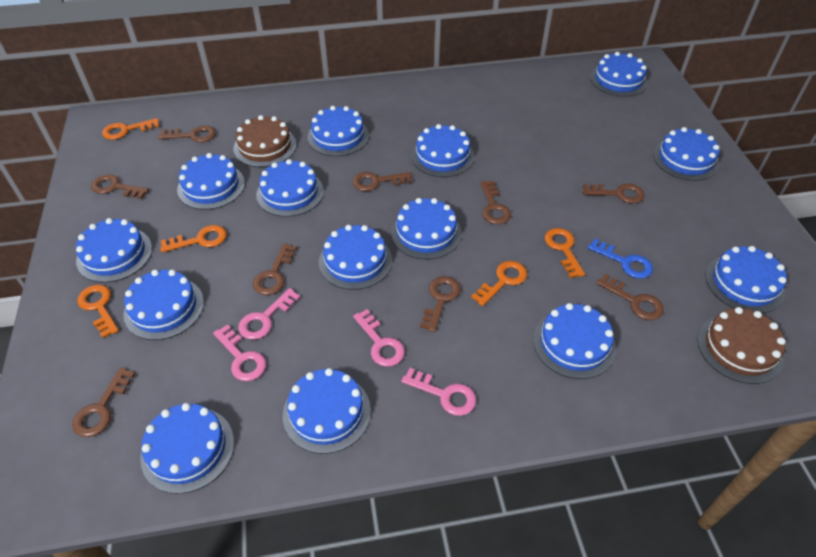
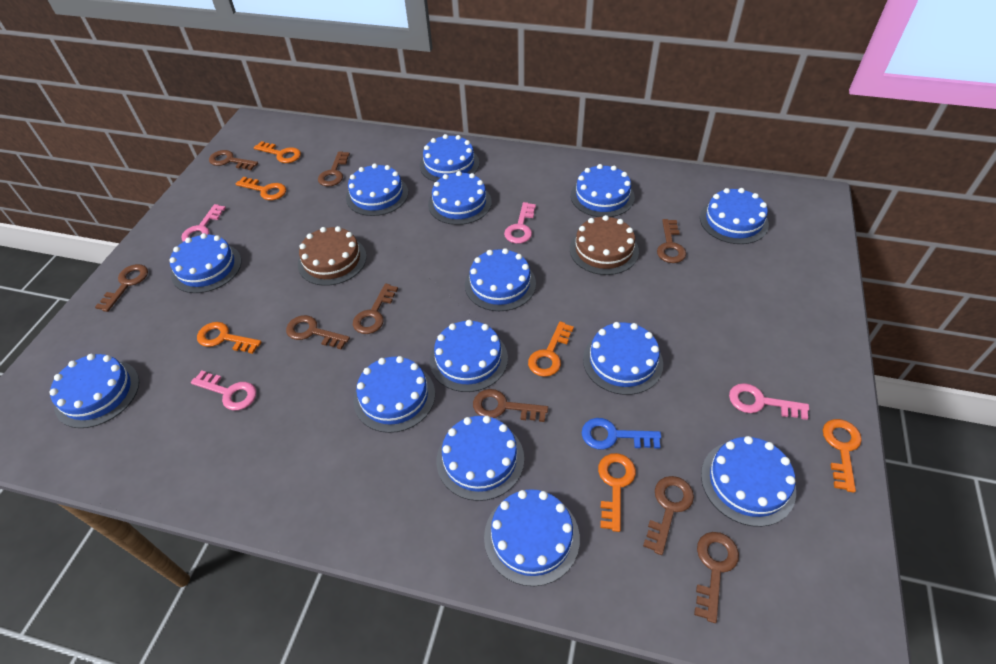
orange key: 5 -> 6

